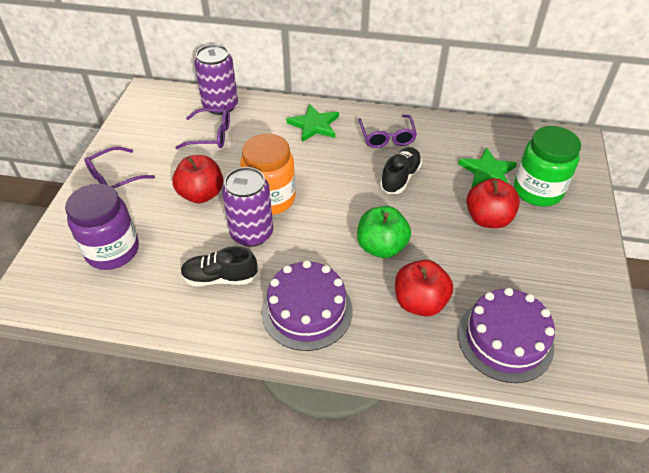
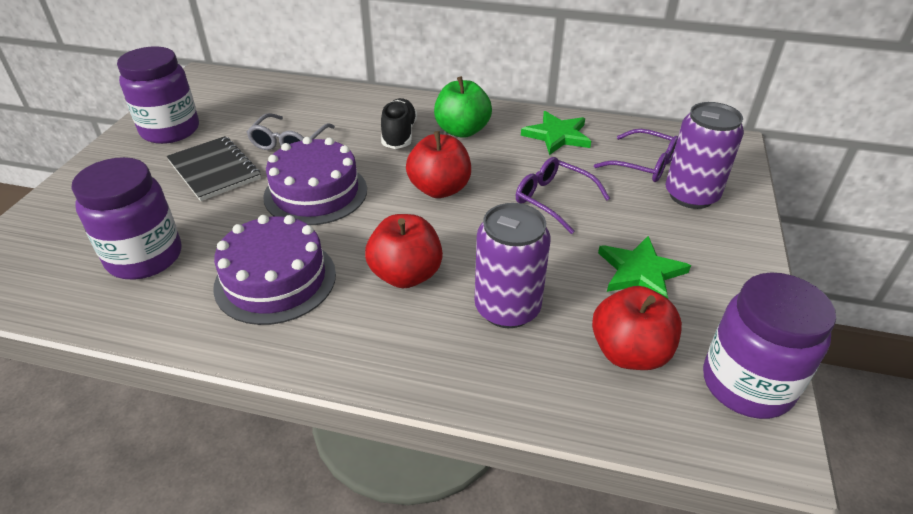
black notebook: 0 -> 1
black shoe: 2 -> 1
green jar: 1 -> 0
grey glasses: 0 -> 1
orange jar: 1 -> 0
purple glasses: 3 -> 2
purple jar: 1 -> 3

